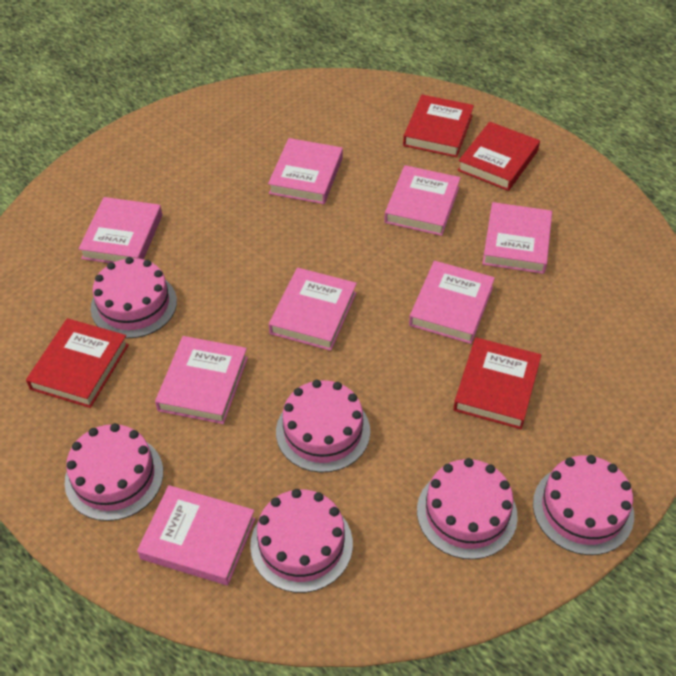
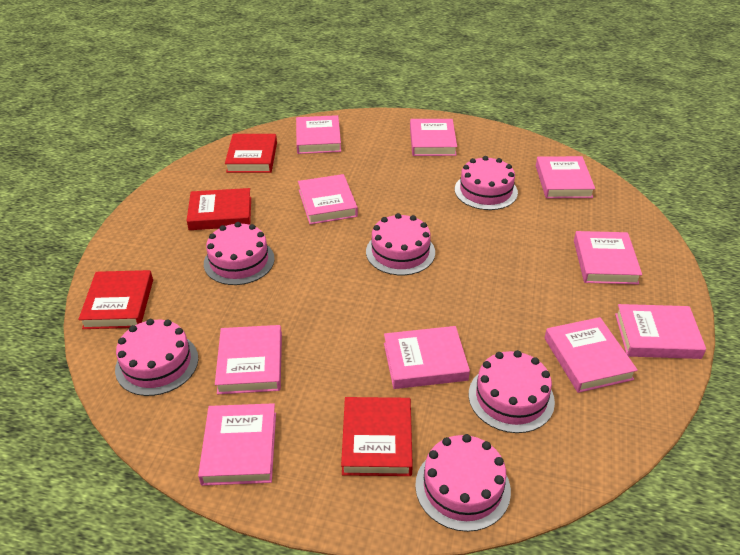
pink book: 8 -> 10

